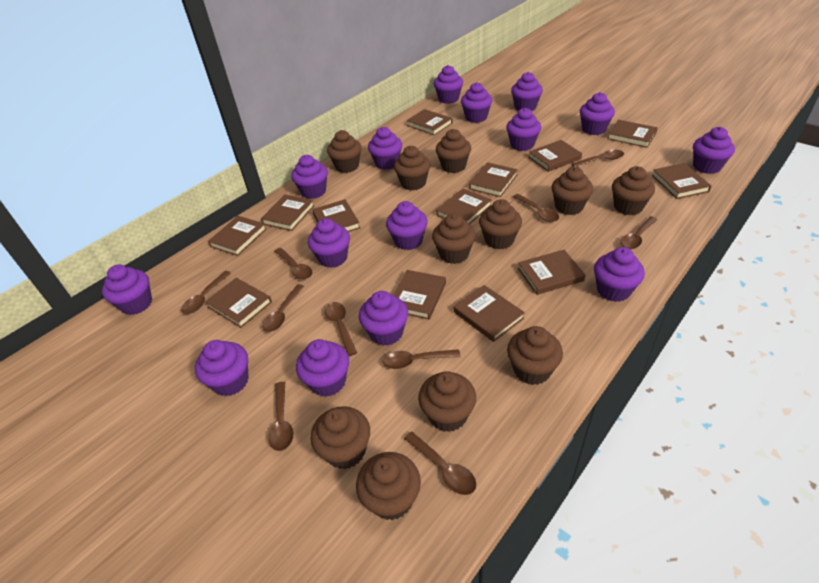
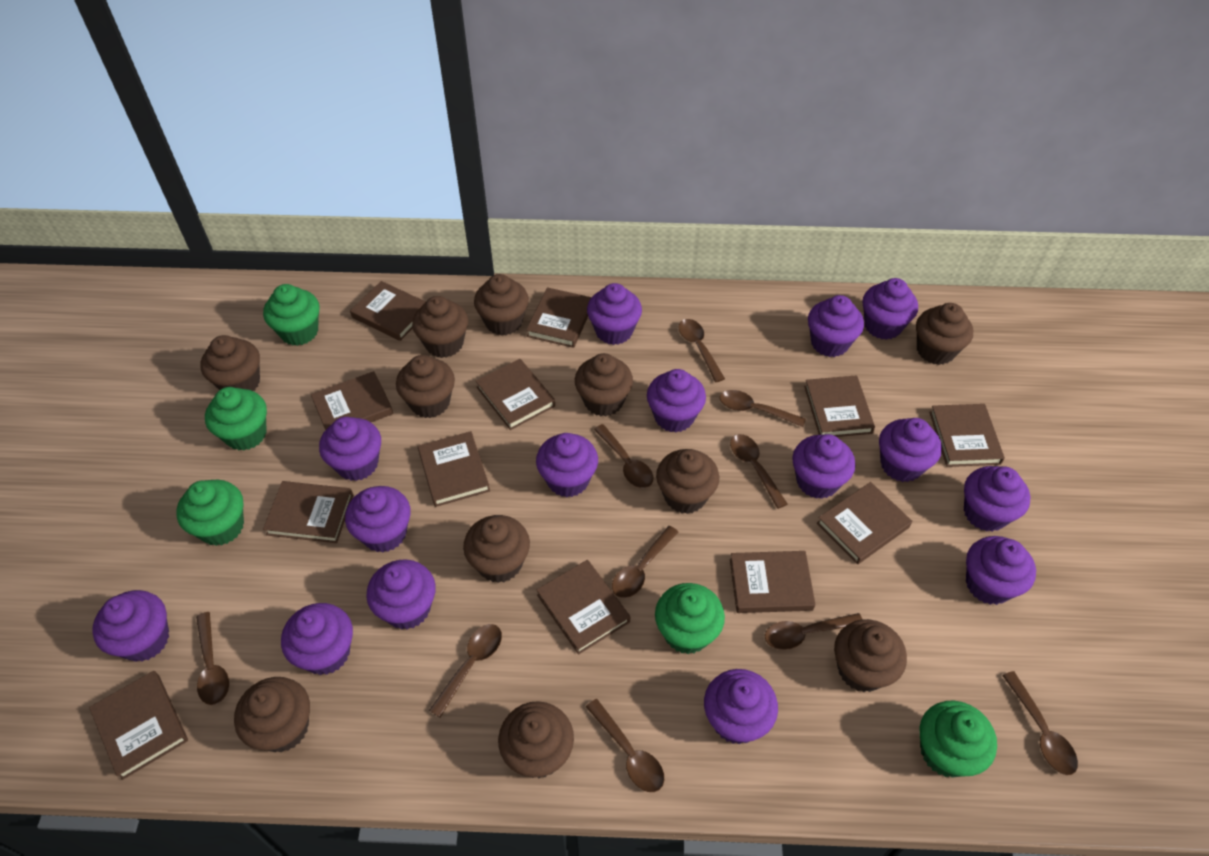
brown book: 13 -> 12
green cupcake: 0 -> 5

